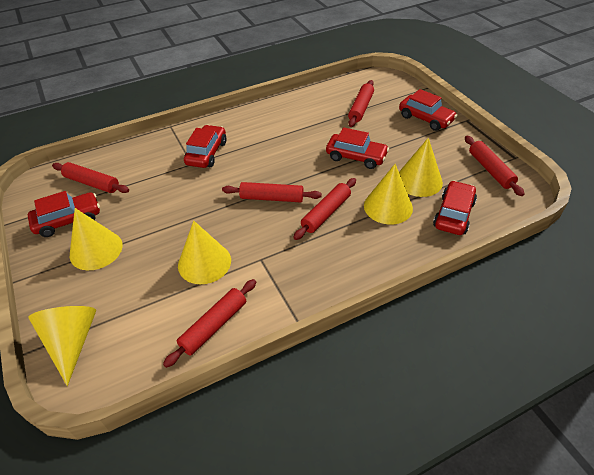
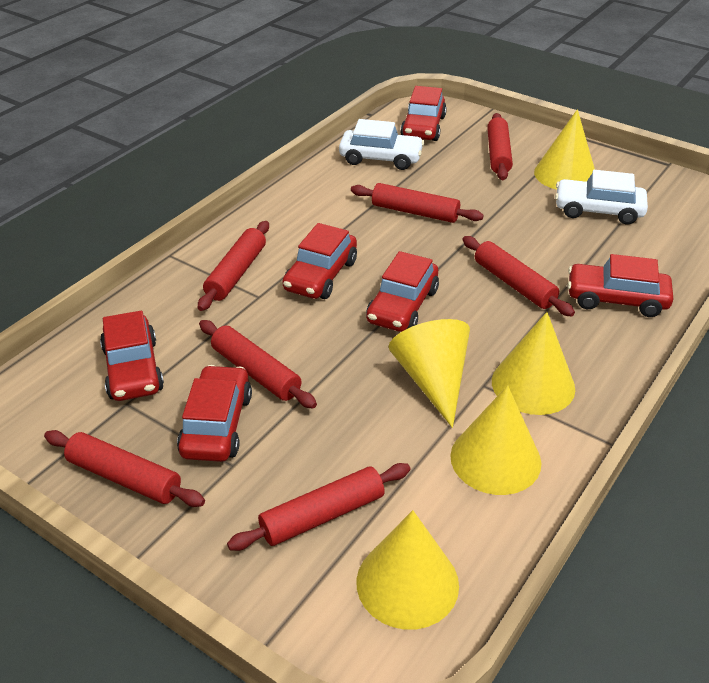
red car: 5 -> 6
red rolling pin: 6 -> 7
white car: 0 -> 2

